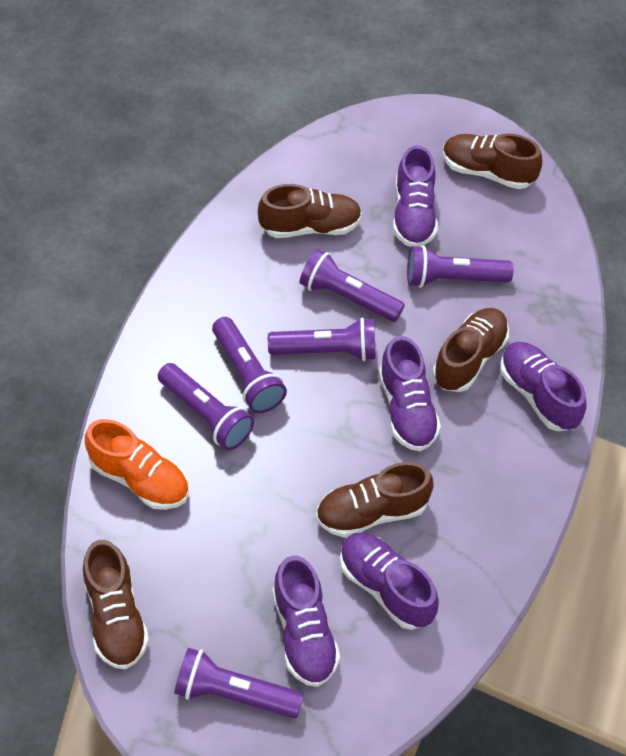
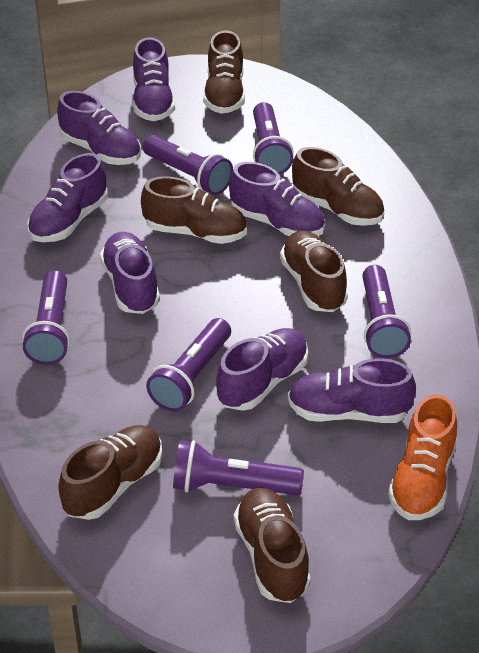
brown shoe: 5 -> 6
purple shoe: 5 -> 7

